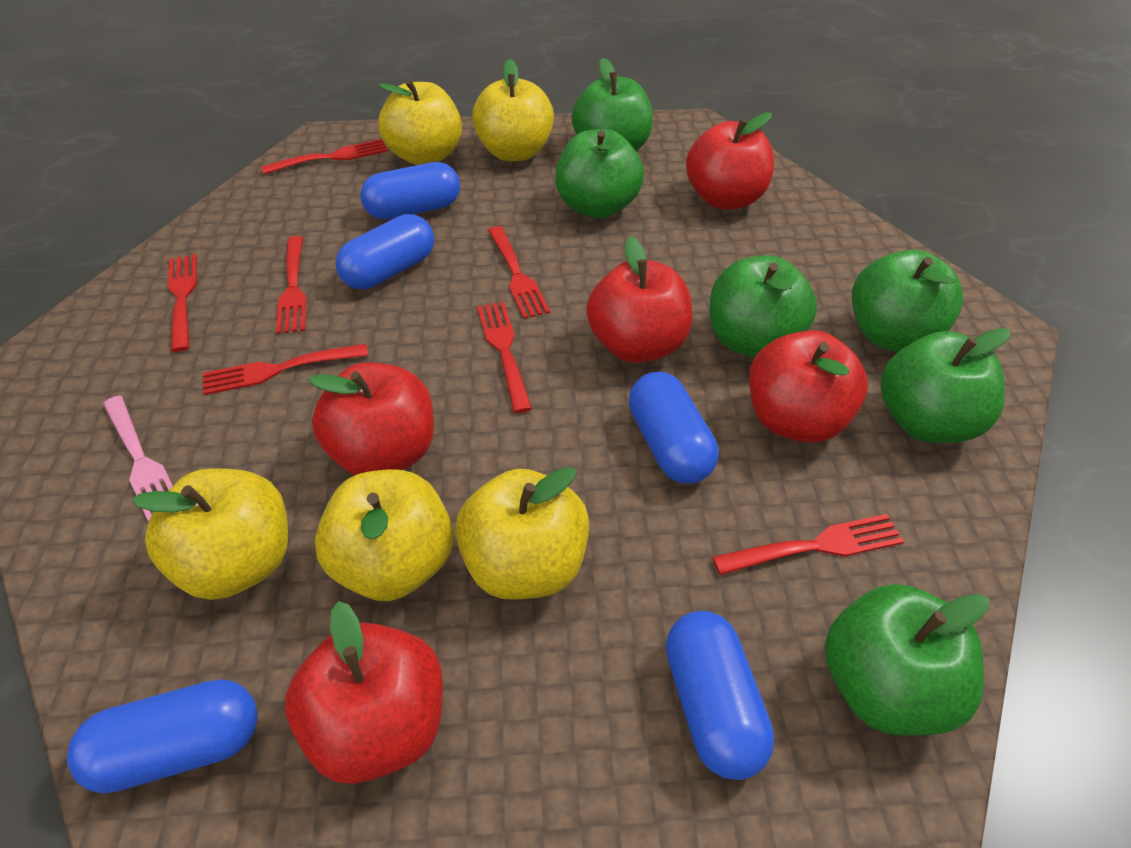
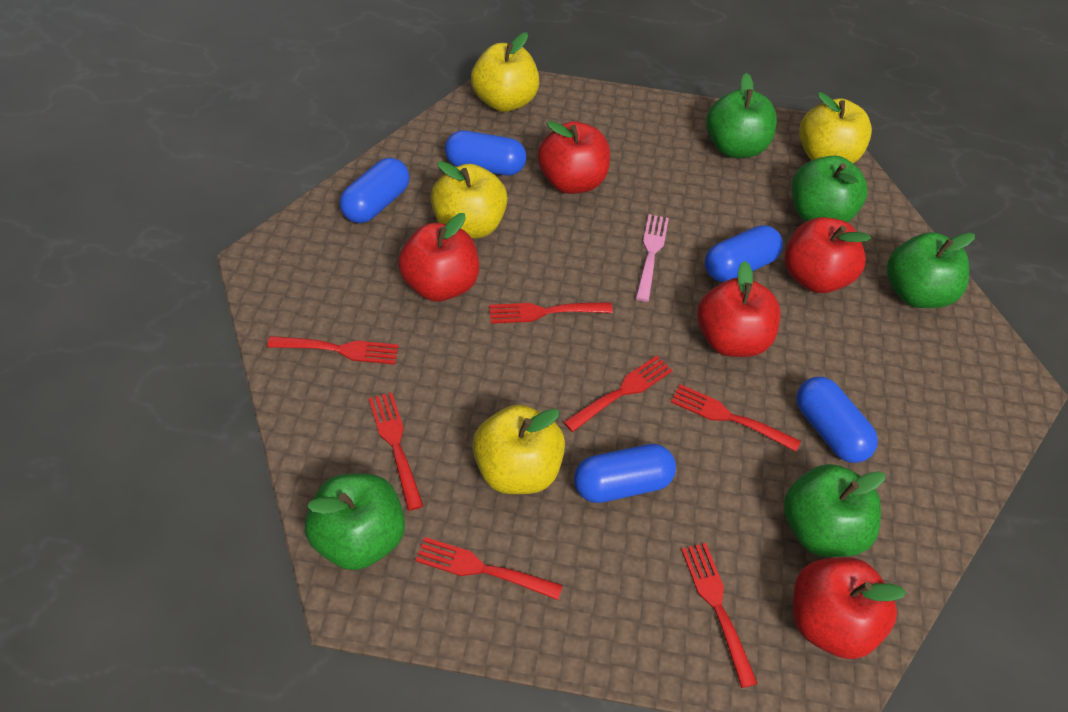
green apple: 6 -> 5
yellow apple: 5 -> 4

